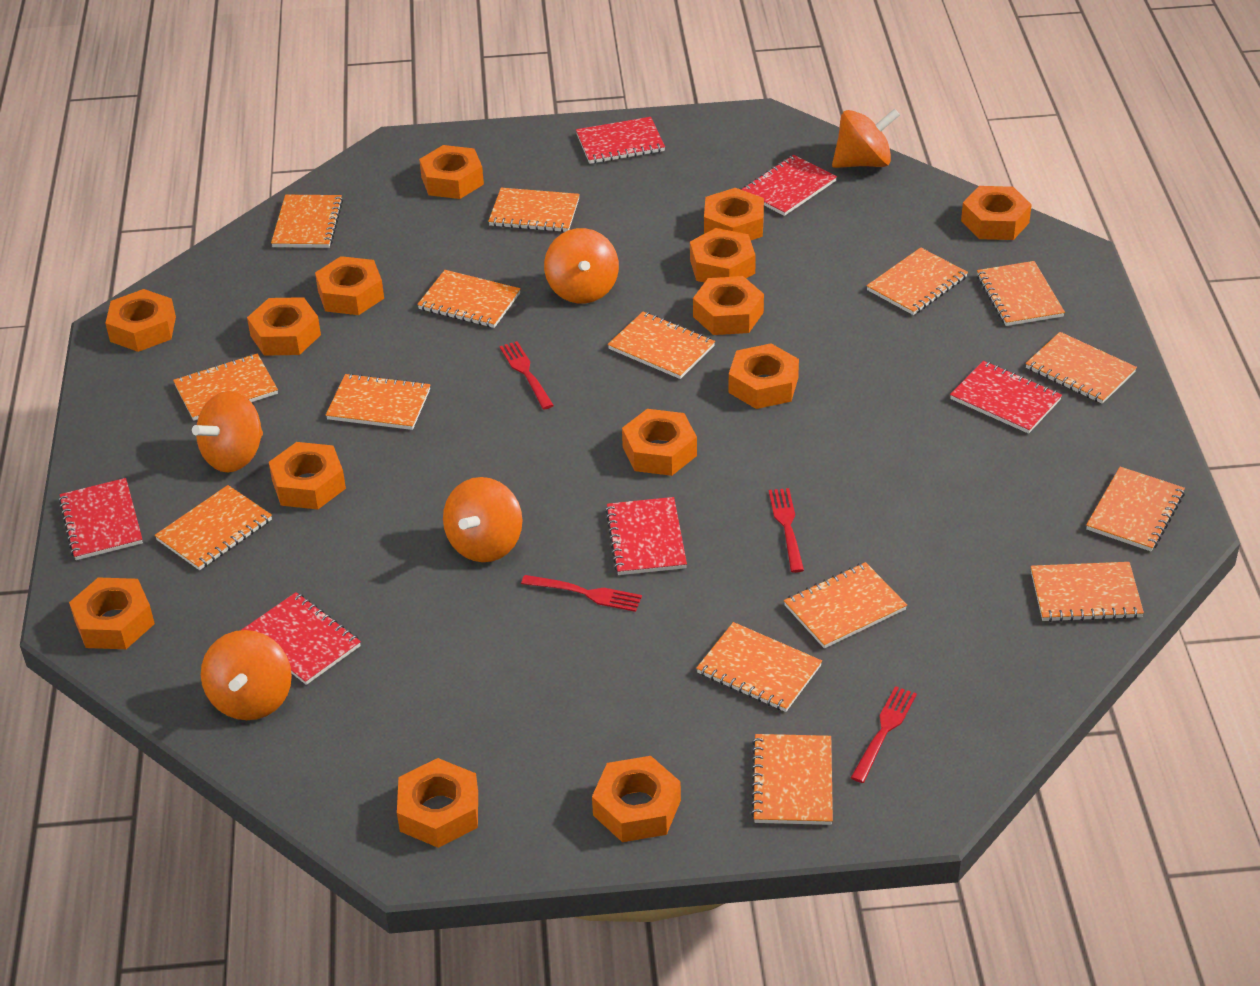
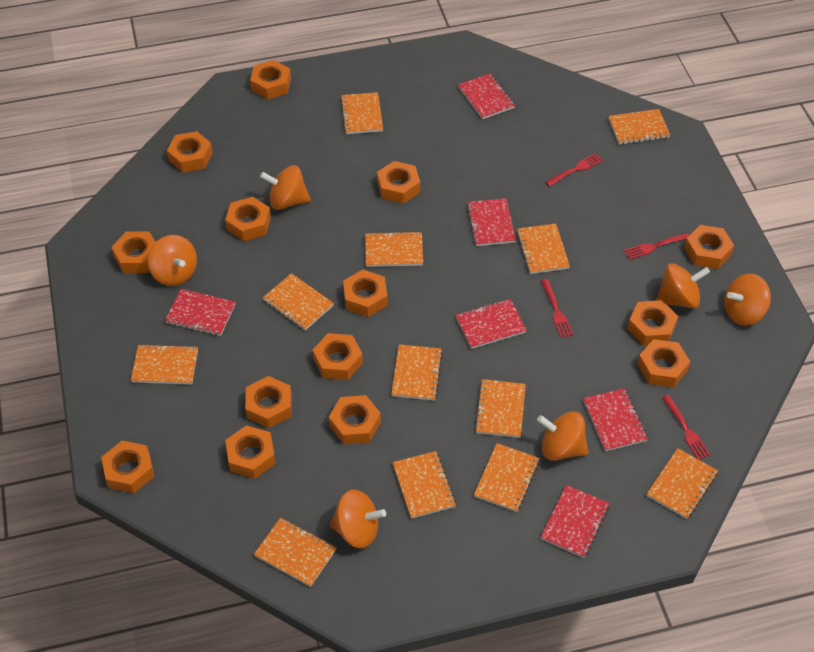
orange notebook: 15 -> 12
orange spinning top: 5 -> 6

